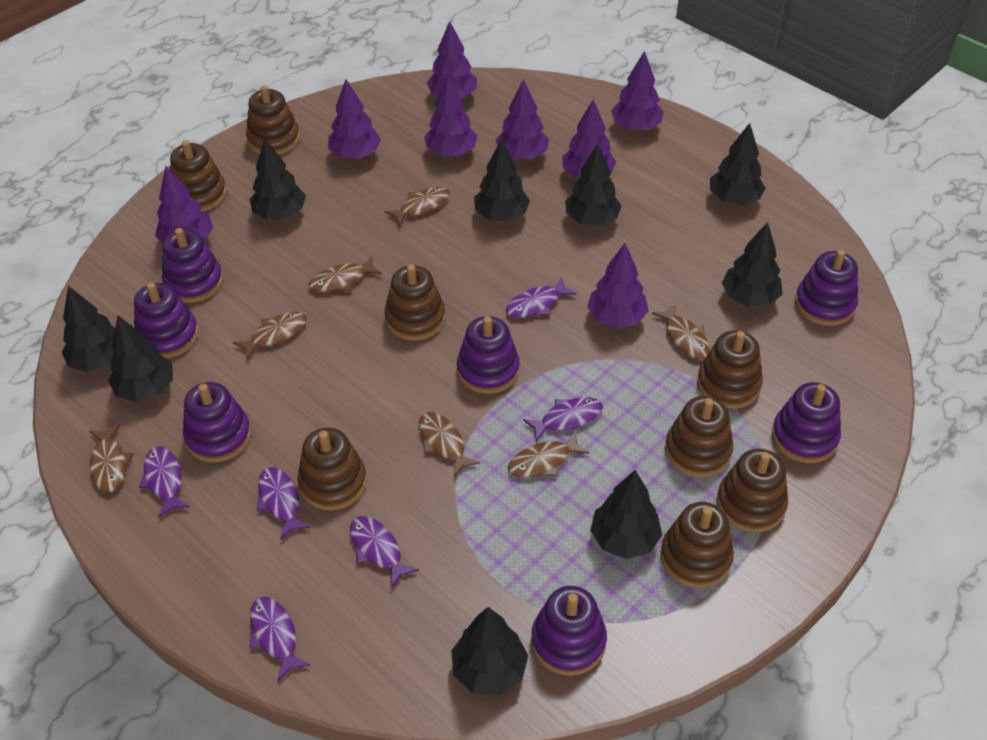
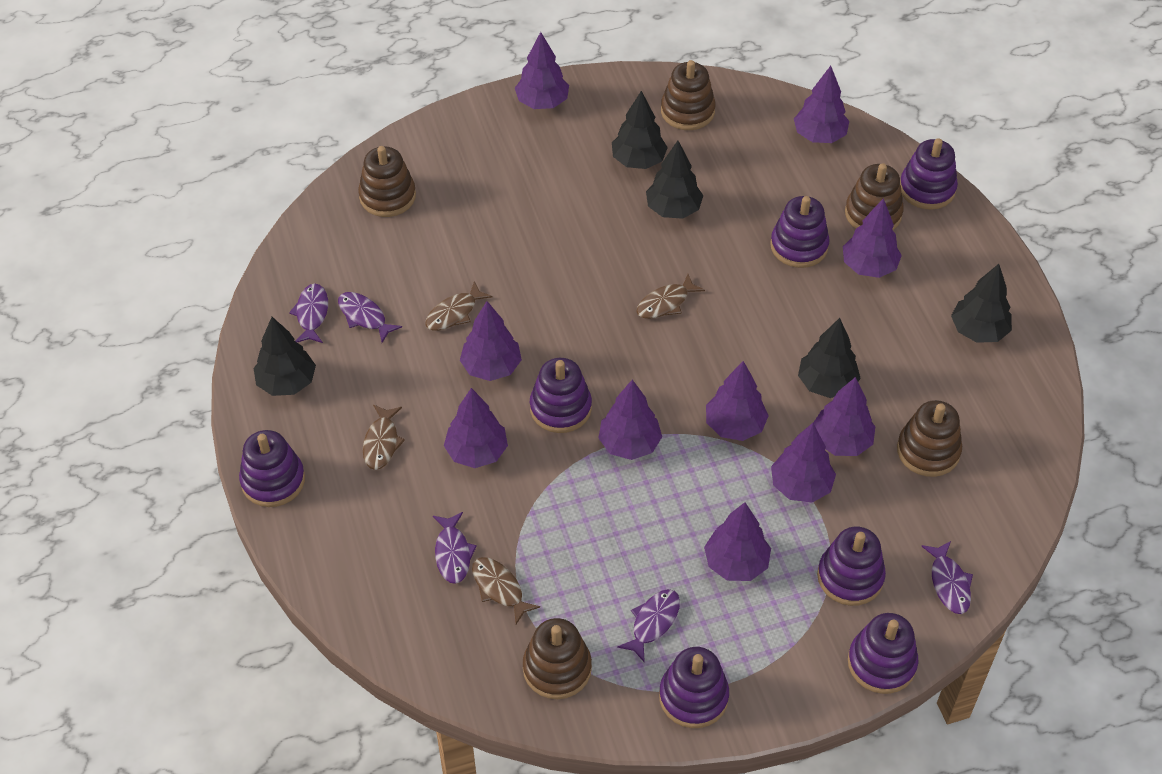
black tree: 9 -> 5
brown fish: 7 -> 4
brown stacking toy: 8 -> 5
purple fish: 6 -> 5
purple tree: 8 -> 10

